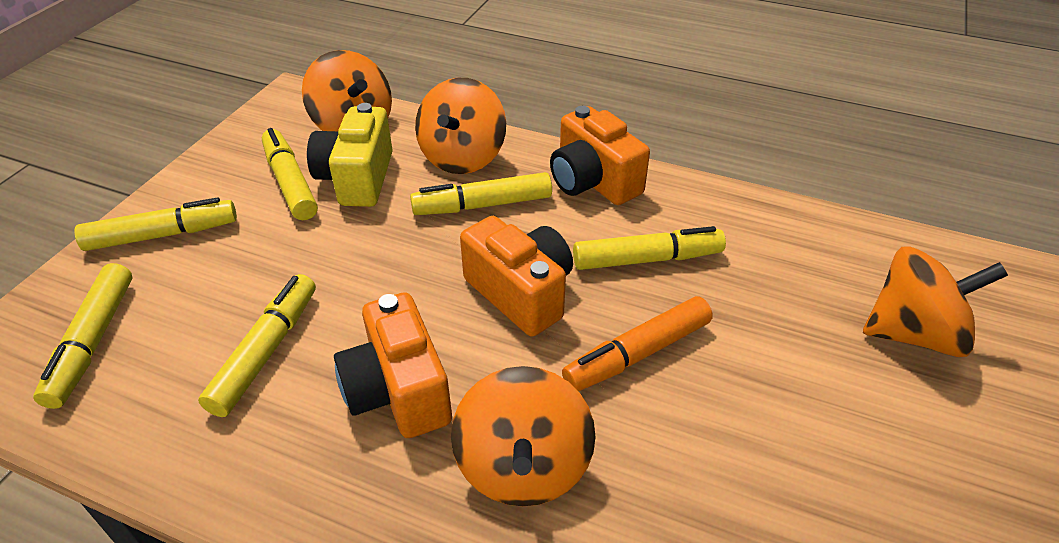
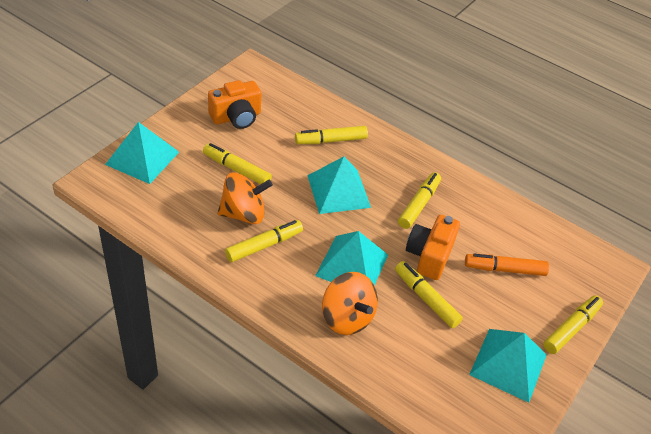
orange camera: 3 -> 2
orange spinning top: 4 -> 2
turquoise pyramid: 0 -> 4
yellow camera: 1 -> 0

